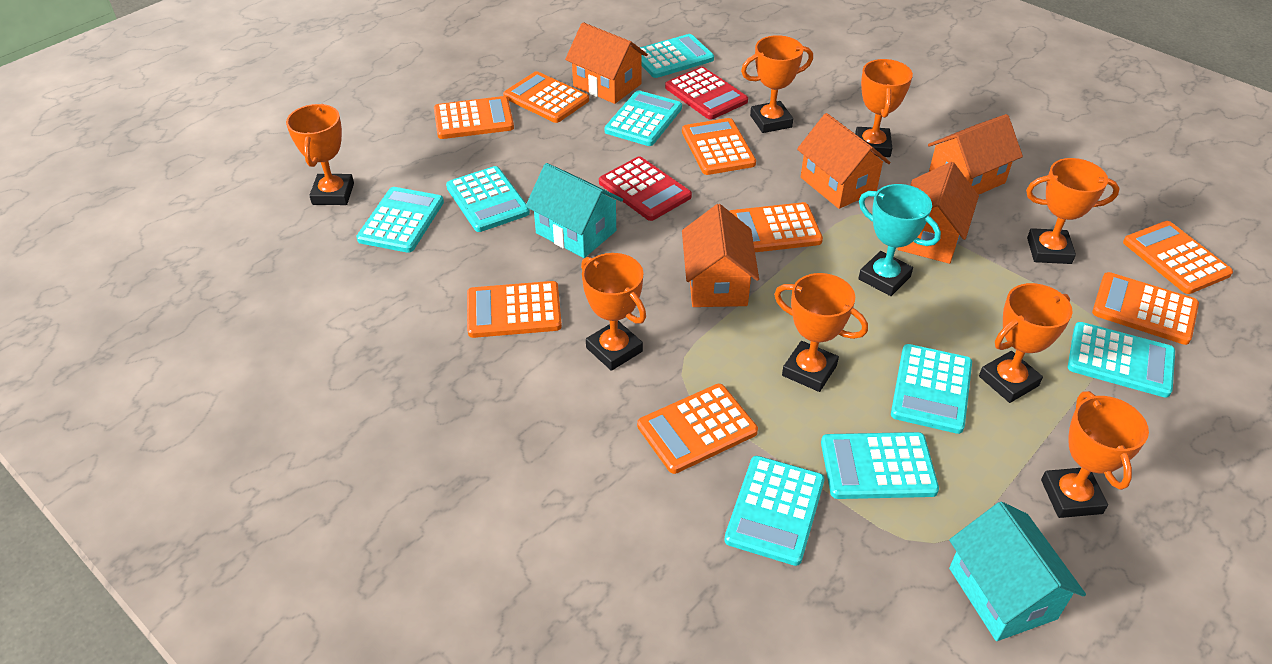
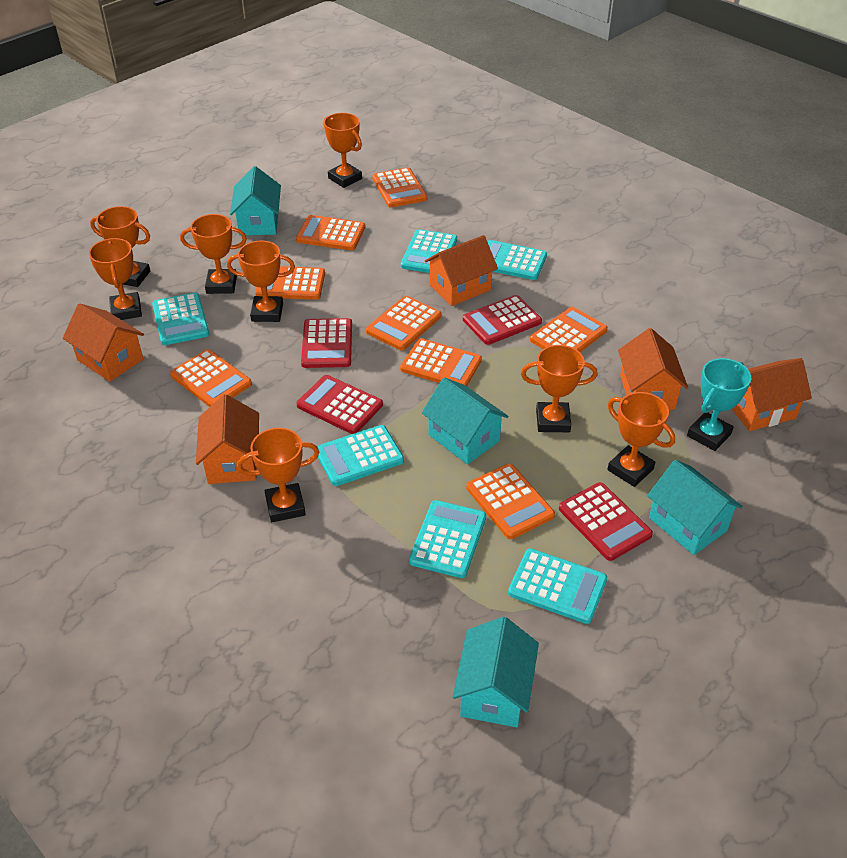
red calculator: 2 -> 4
turquoise calculator: 8 -> 6
turquoise house: 2 -> 4

